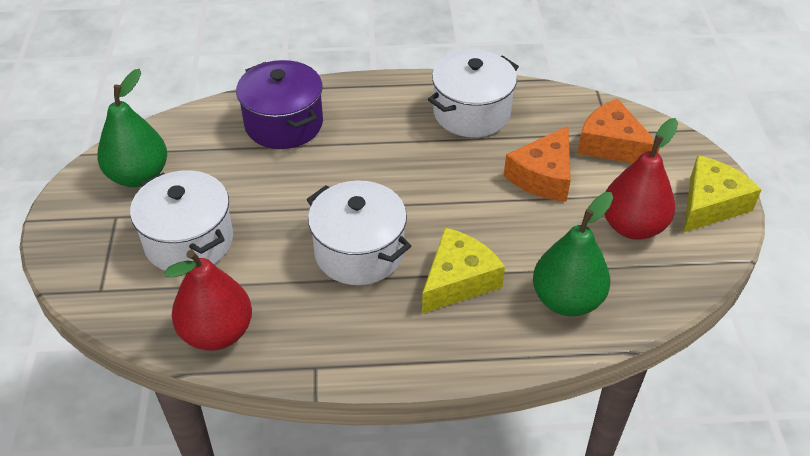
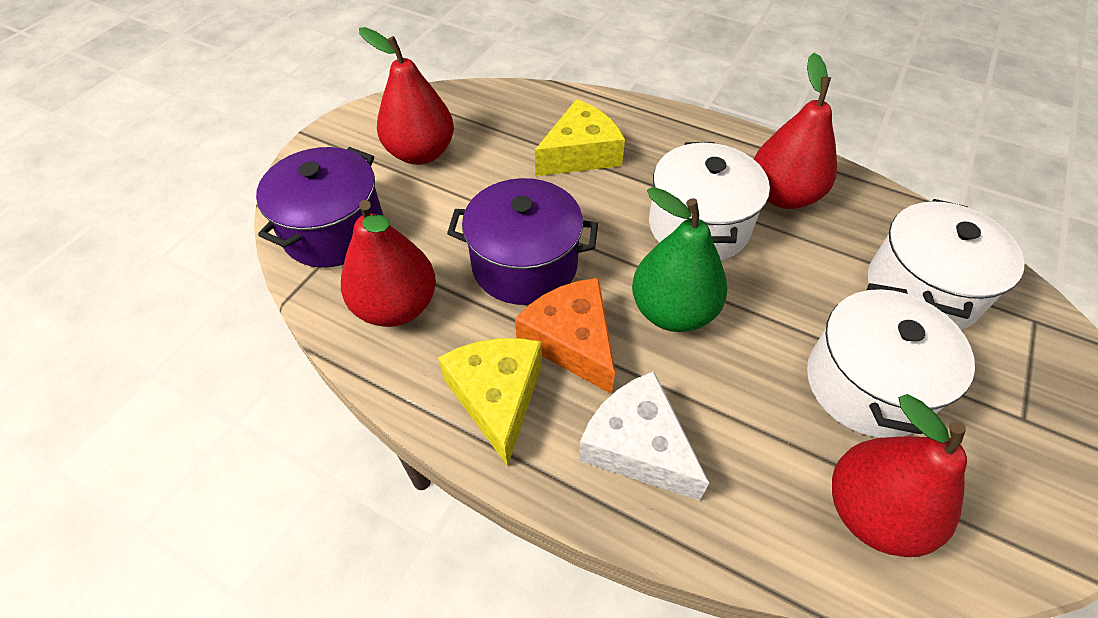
green pear: 2 -> 1
orange cheese: 2 -> 1
purple pot: 1 -> 2
red pear: 2 -> 4
white cheese: 0 -> 1

